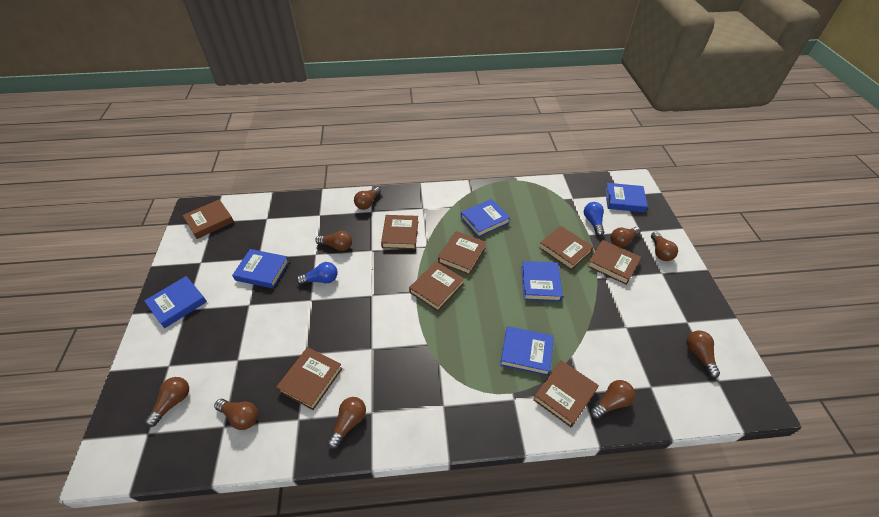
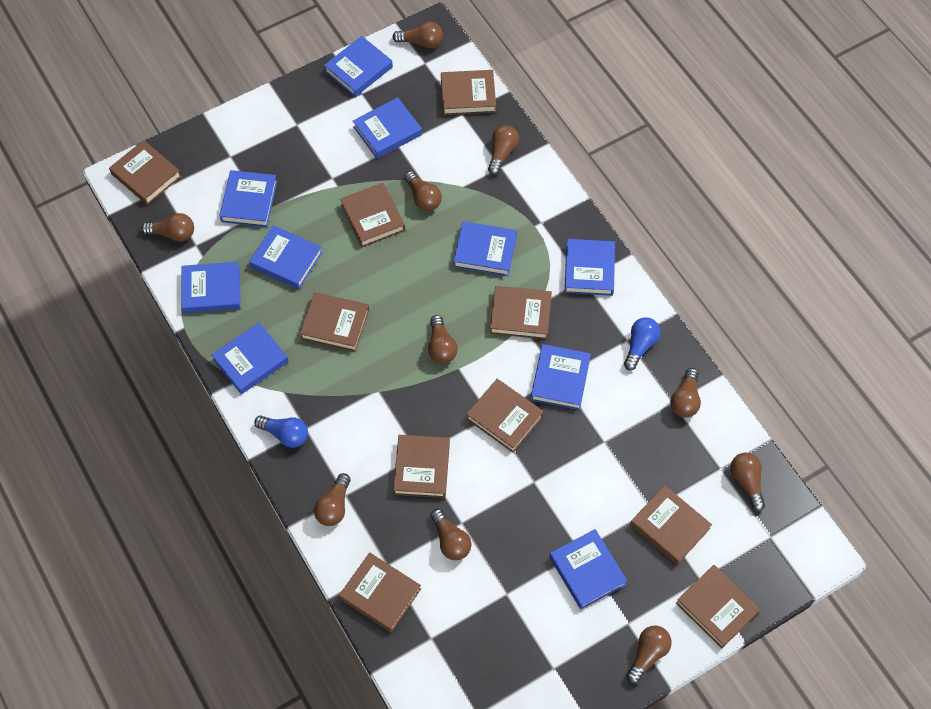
blue book: 6 -> 10
brown book: 8 -> 10
brown light bulb: 9 -> 10

